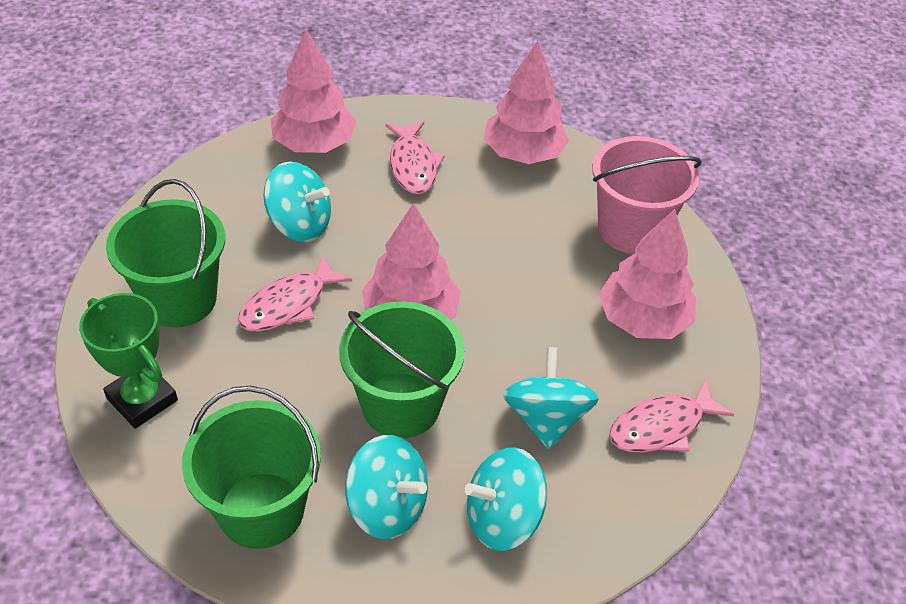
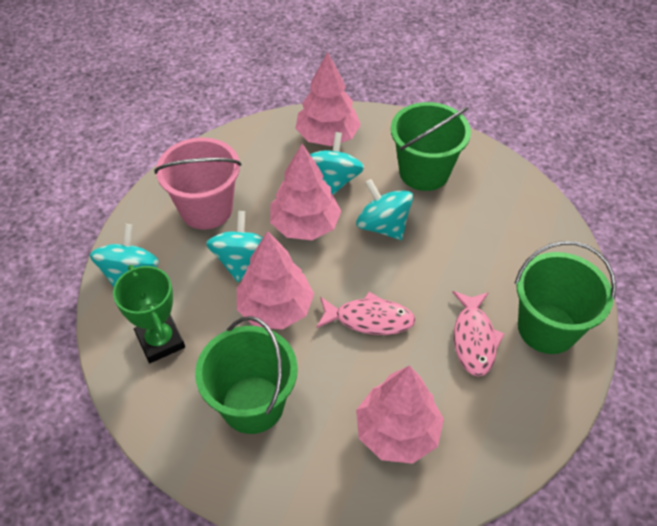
pink fish: 3 -> 2

